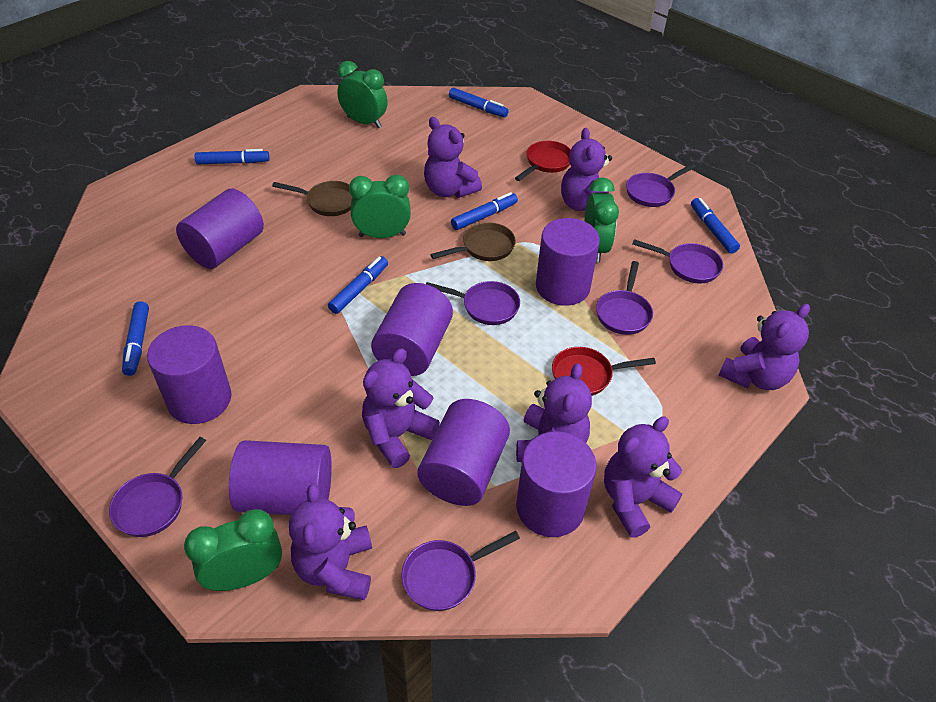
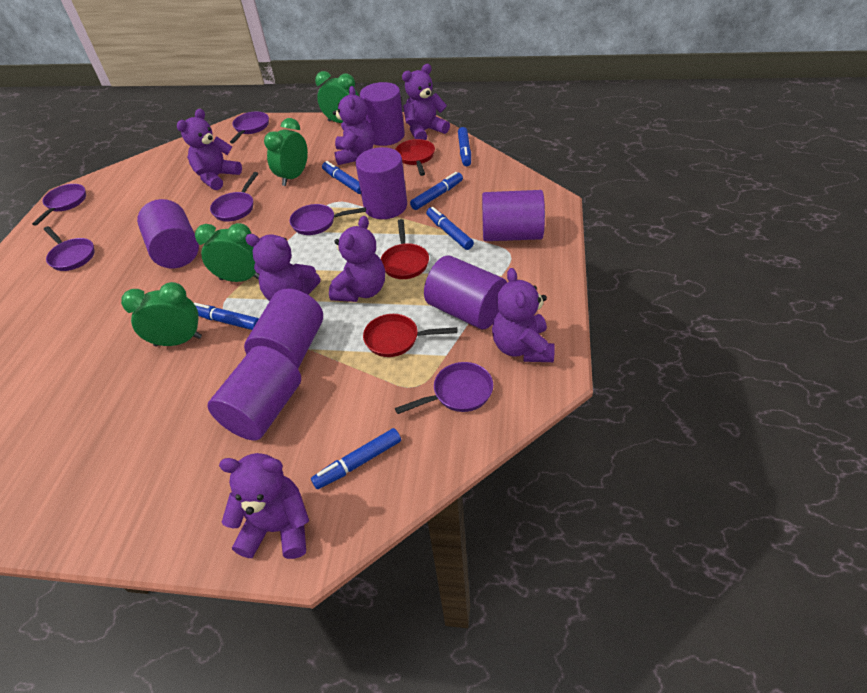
brown pan: 2 -> 0
red pan: 2 -> 3

